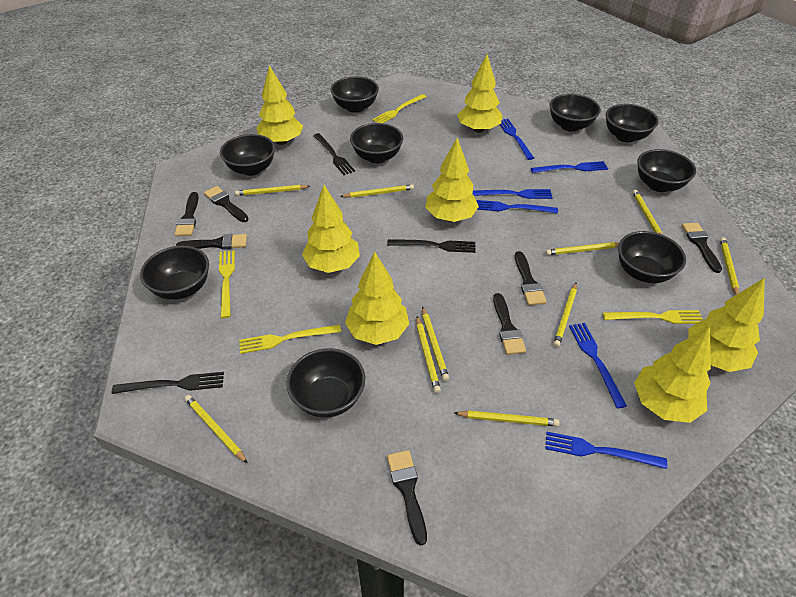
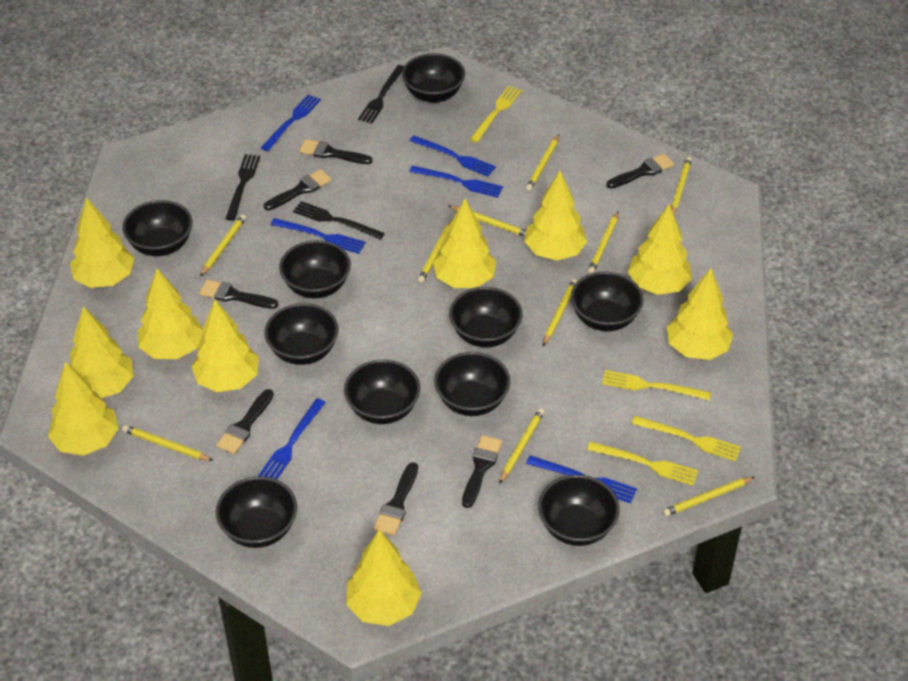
black bowl: 9 -> 10
yellow tree: 7 -> 10

